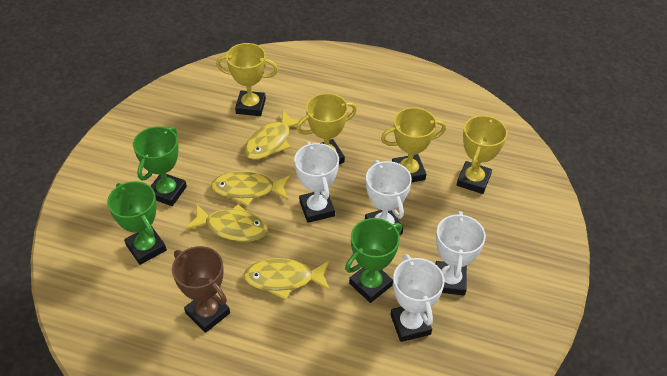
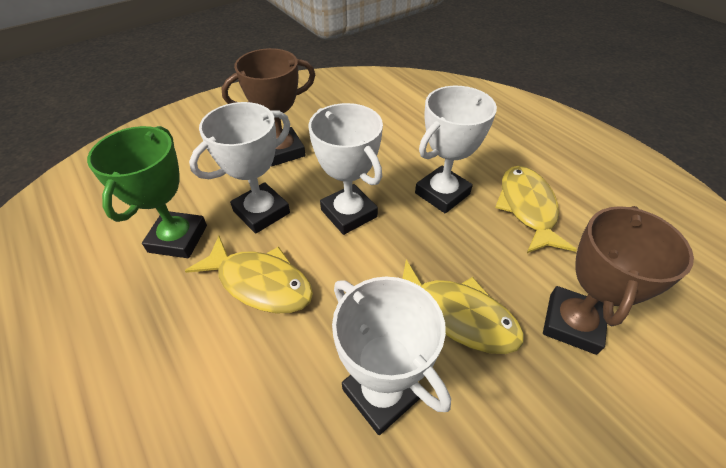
brown trophy: 1 -> 2
green trophy: 3 -> 1
yellow fish: 4 -> 3
yellow trophy: 4 -> 0

